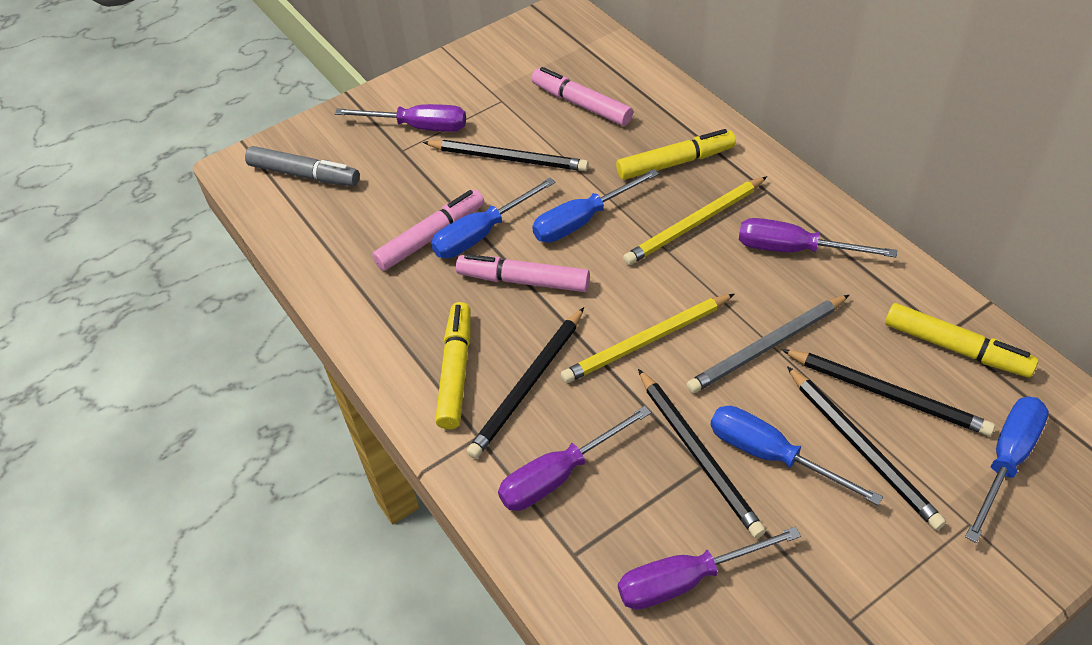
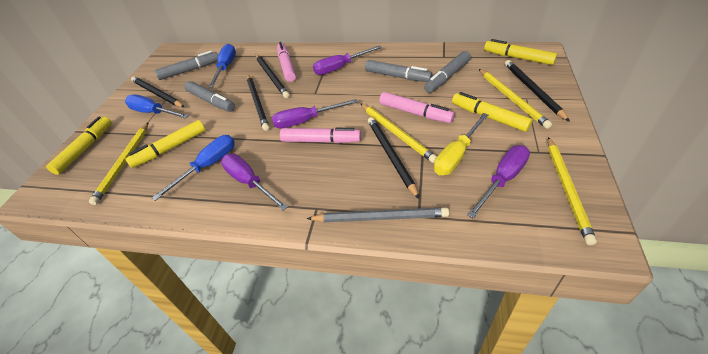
blue screwdriver: 4 -> 3
grey marker: 1 -> 4
yellow marker: 3 -> 4
yellow pencil: 2 -> 4
yellow screwdriver: 0 -> 1

